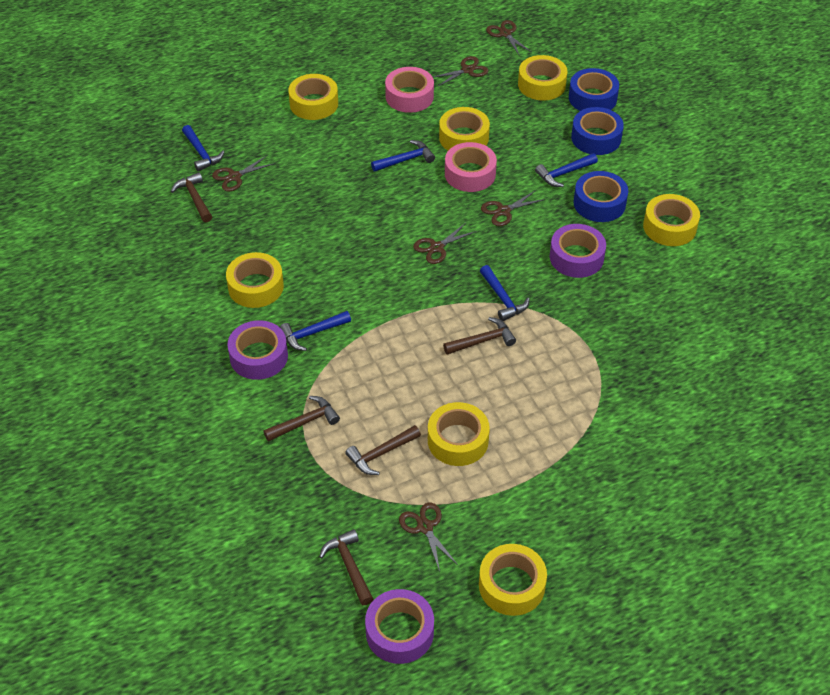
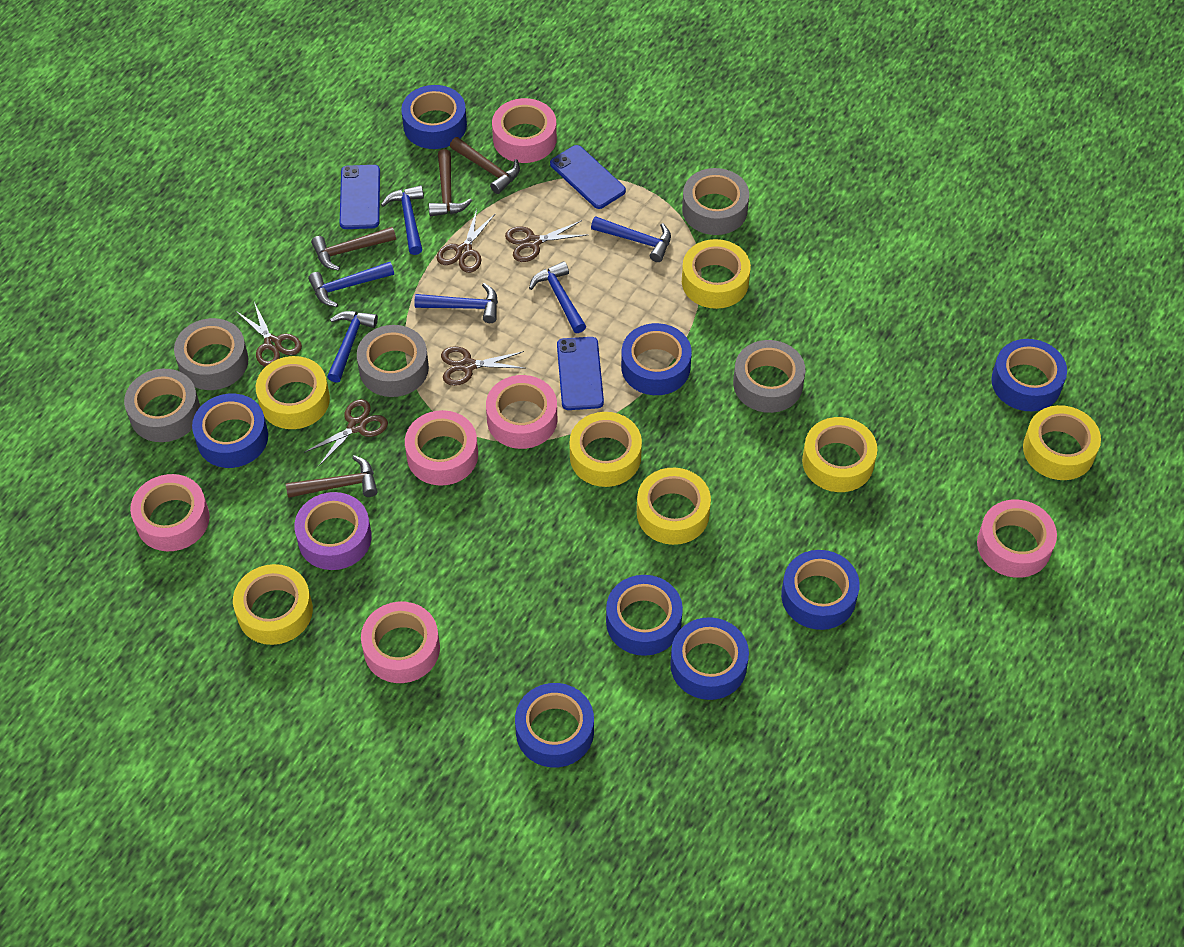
blue hammer: 5 -> 6
blue phone: 0 -> 3
blue tape: 3 -> 8
brown hammer: 5 -> 4
brown scissors: 6 -> 5
grey tape: 0 -> 5
pink tape: 2 -> 6
purple tape: 3 -> 1

